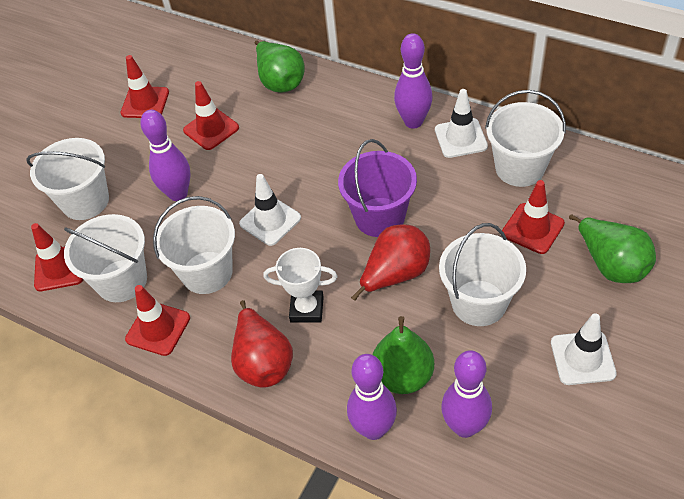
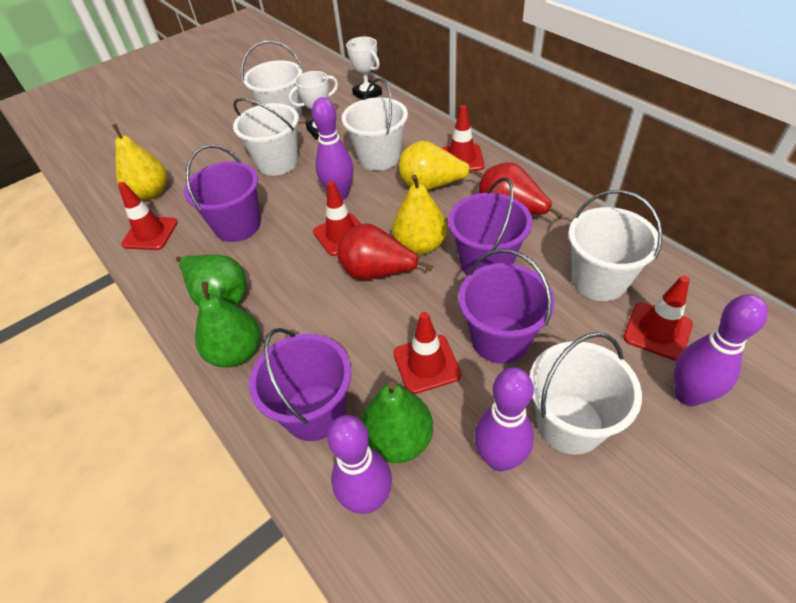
purple bucket: 1 -> 4
white traffic cone: 3 -> 0
white trophy: 1 -> 2
yellow pear: 0 -> 3

